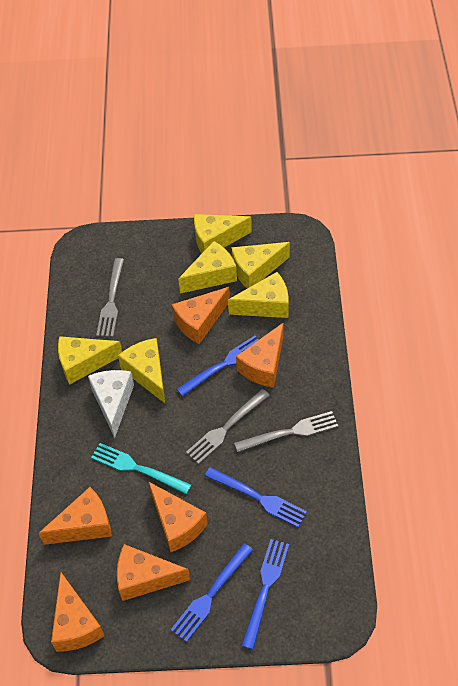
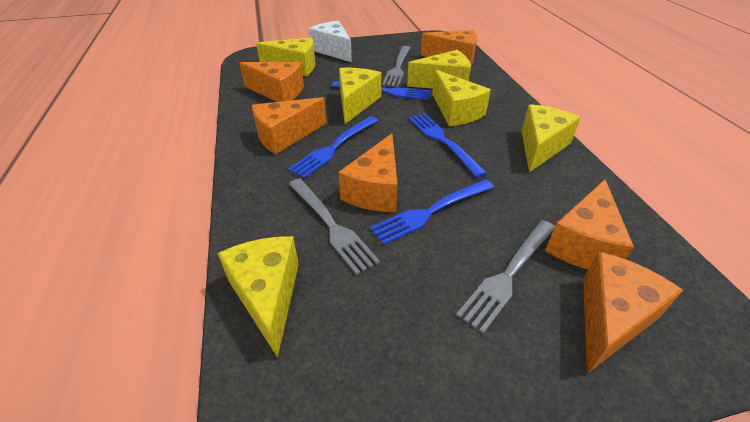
turquoise fork: 1 -> 0

